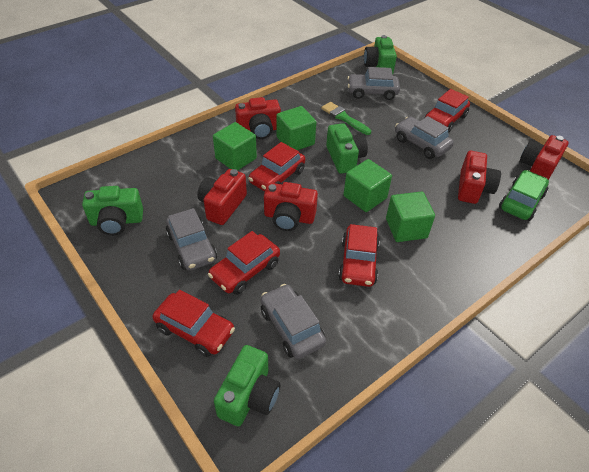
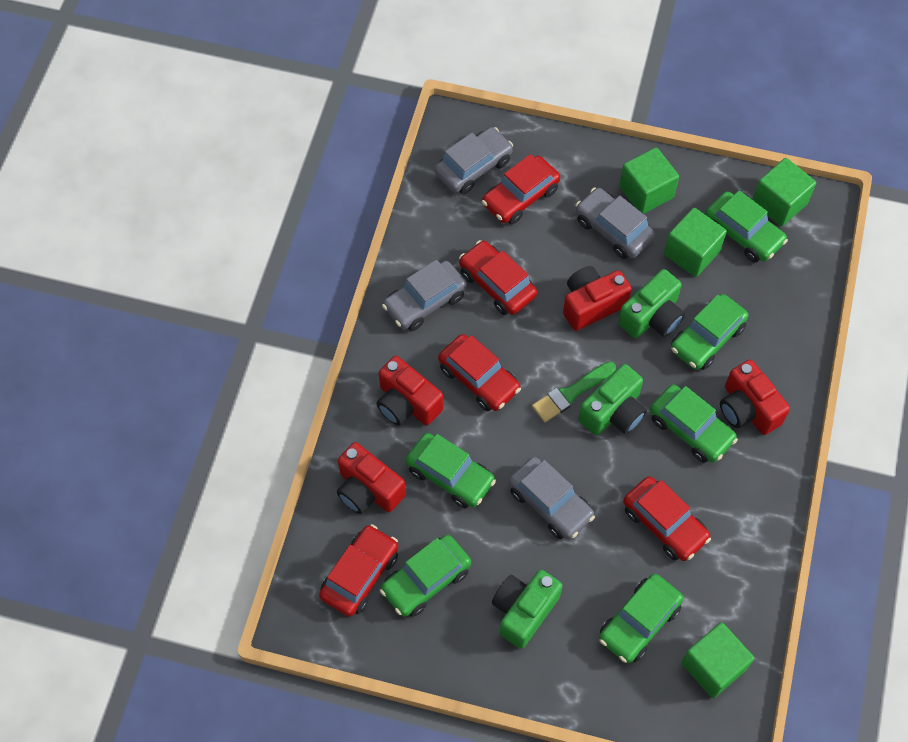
green camera: 4 -> 3
green car: 1 -> 6
red camera: 5 -> 4

